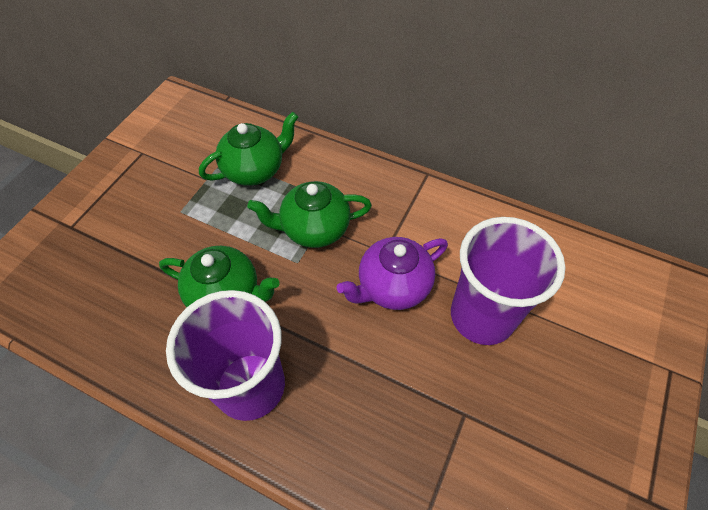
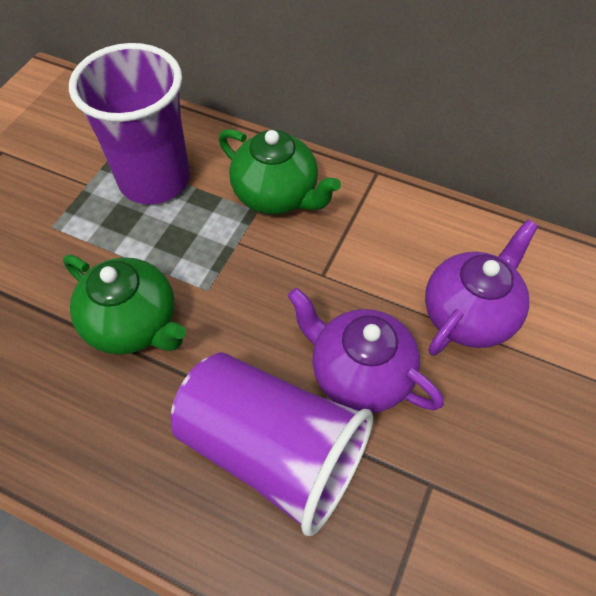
green teapot: 3 -> 2
purple teapot: 1 -> 2

